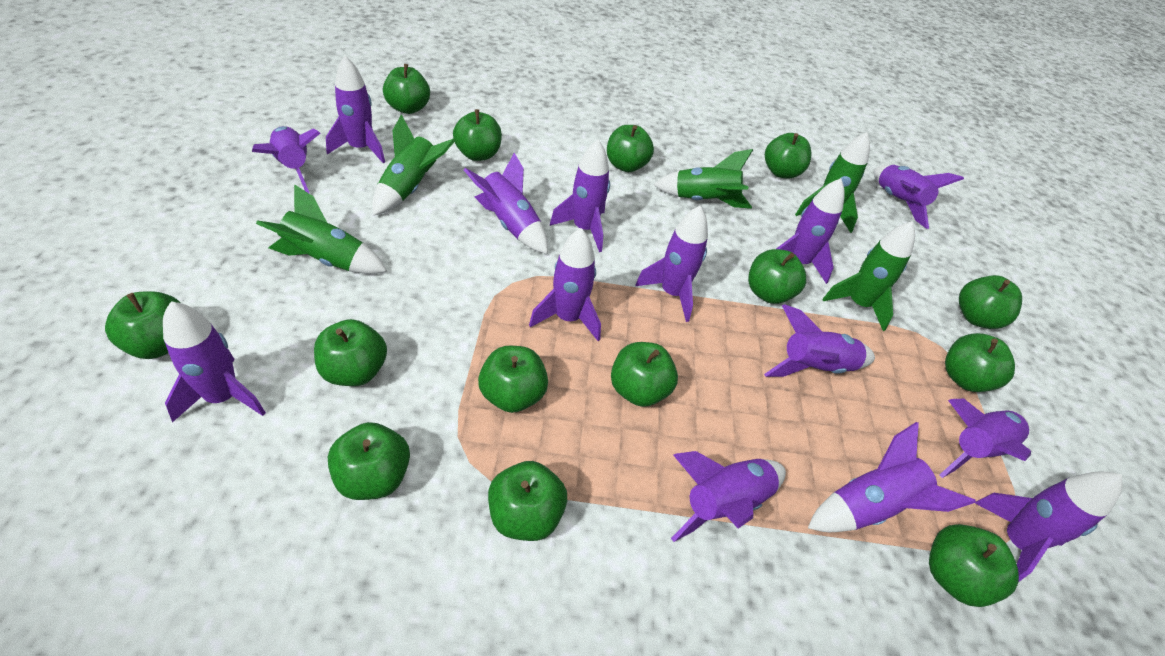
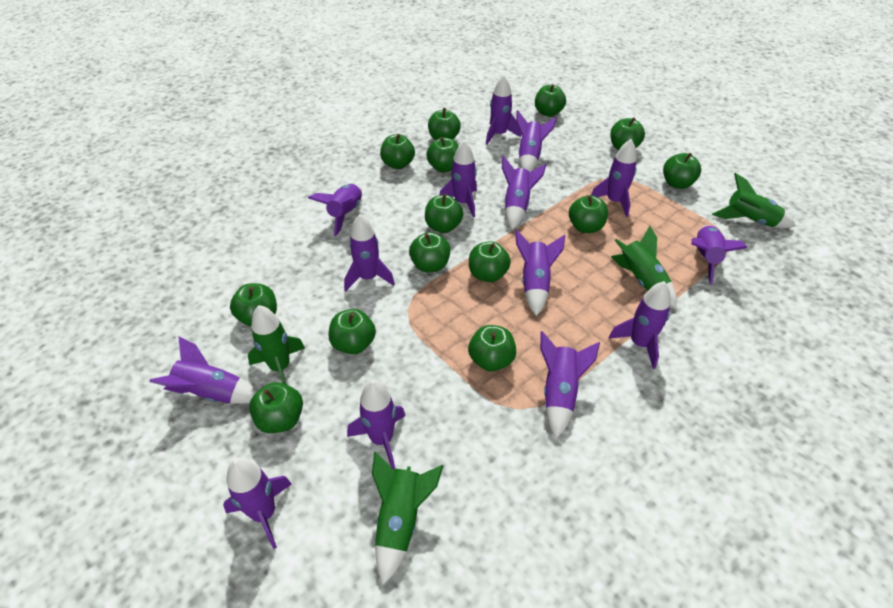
green rocket: 5 -> 4

